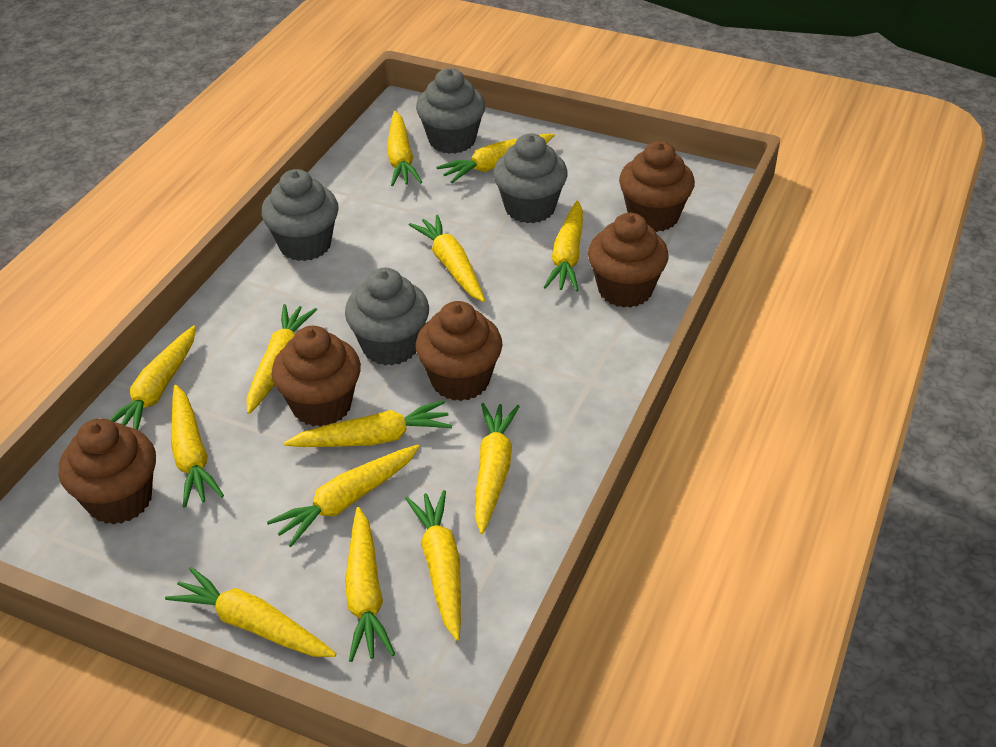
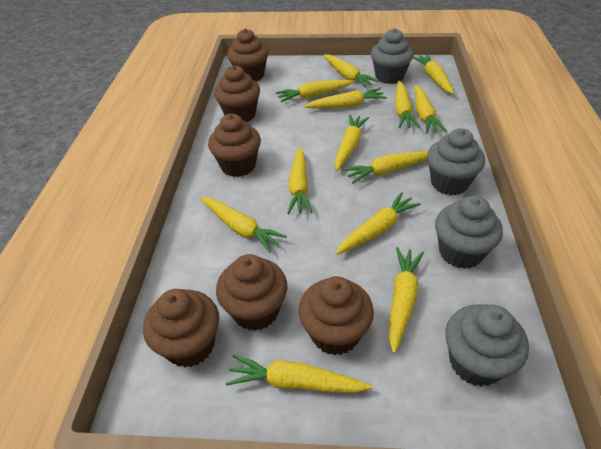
brown cupcake: 5 -> 6

